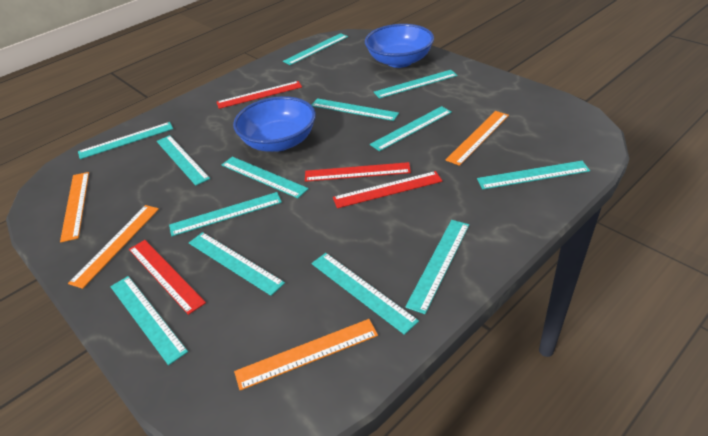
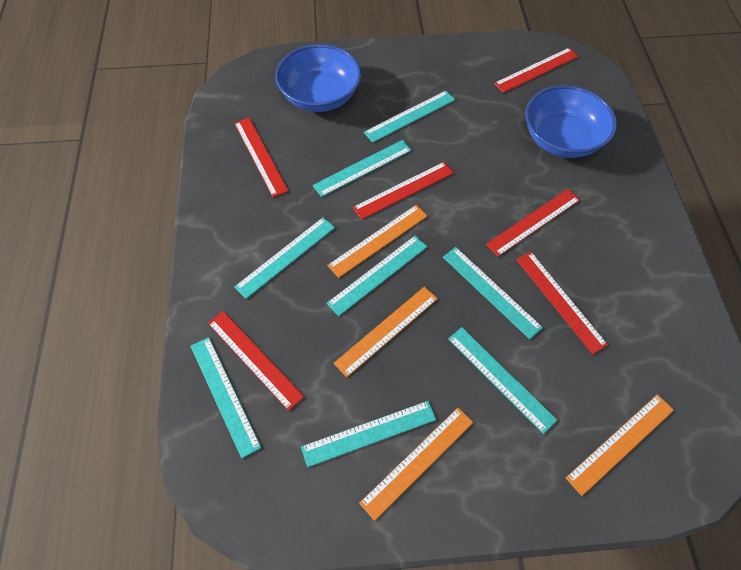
red ruler: 4 -> 6
turquoise ruler: 13 -> 8

